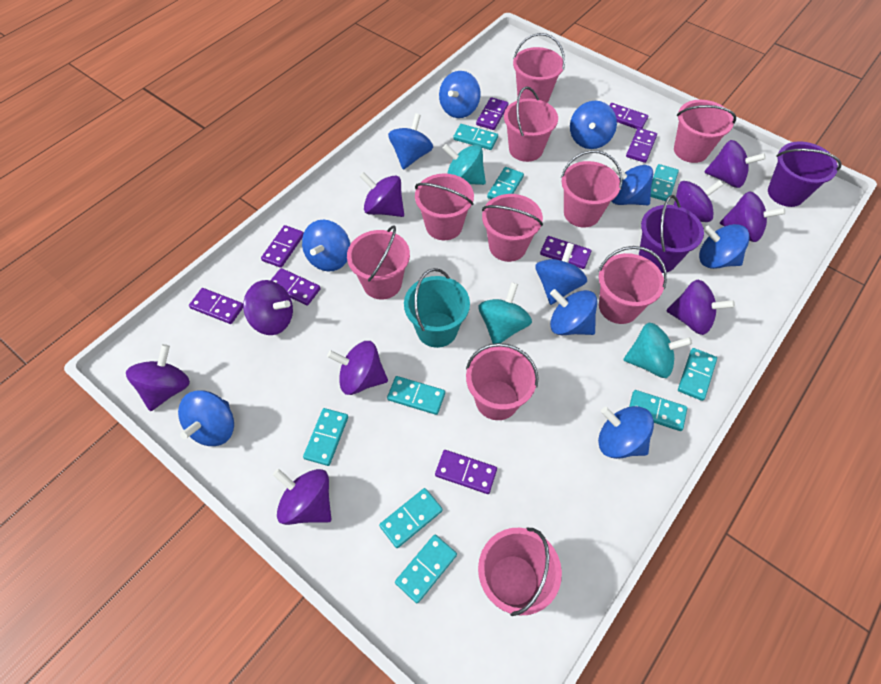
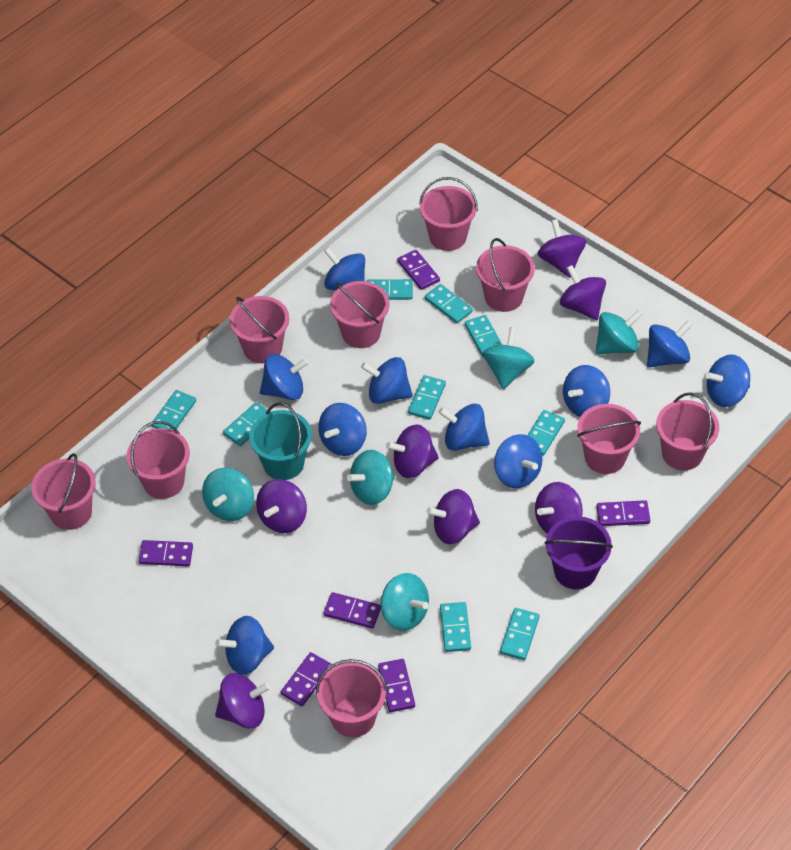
pink bucket: 10 -> 9
purple bucket: 2 -> 1
purple domino: 8 -> 6
purple spinning top: 9 -> 7
turquoise spinning top: 3 -> 5

